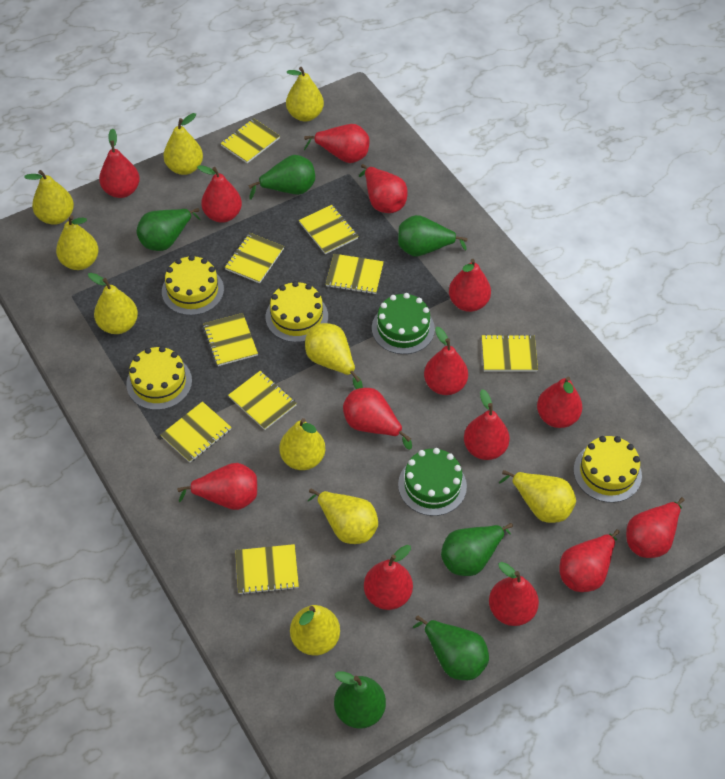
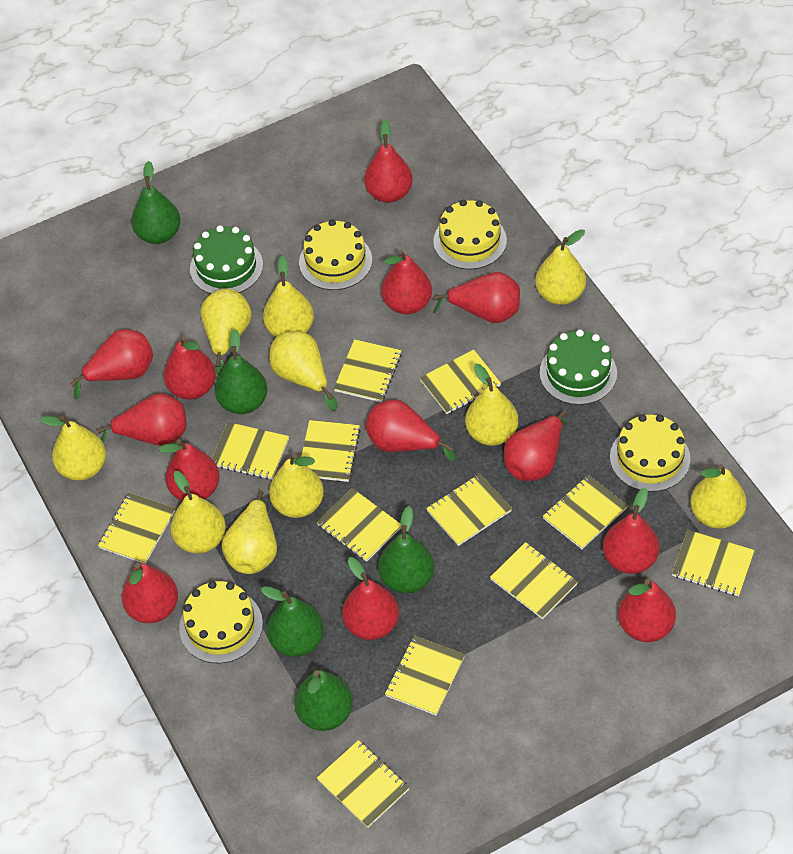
green pear: 6 -> 5
red pear: 14 -> 13
yellow notebook: 9 -> 12

